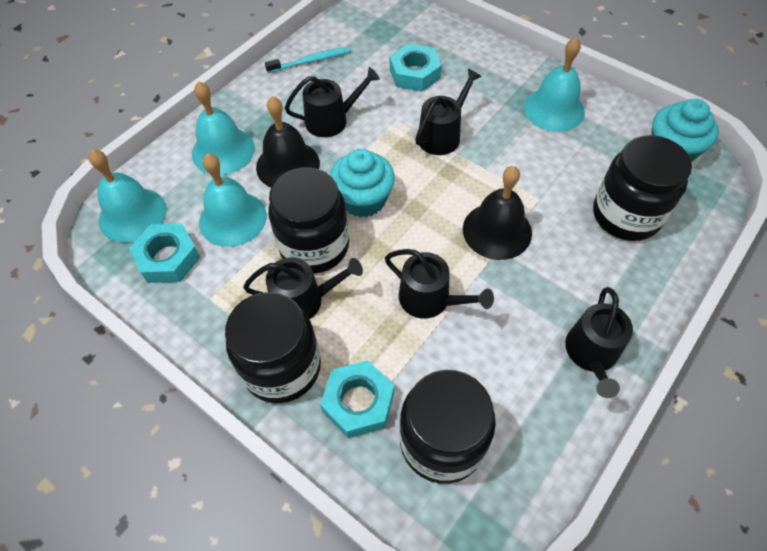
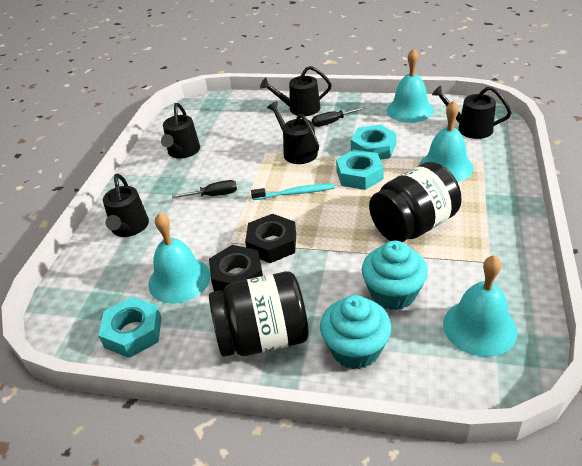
black bell: 2 -> 0
black jar: 4 -> 2
black nut: 0 -> 2
black screwdriver: 0 -> 2

